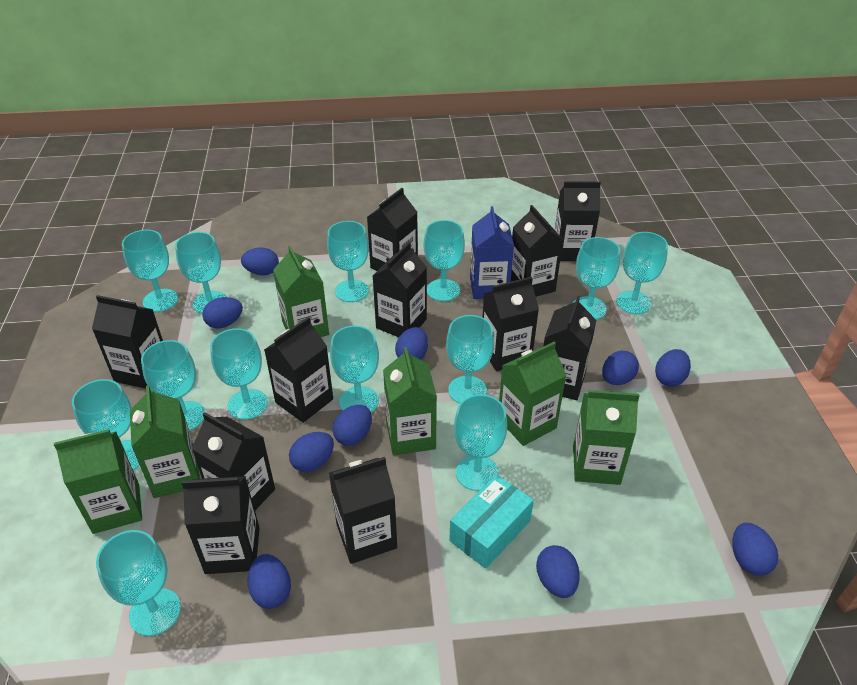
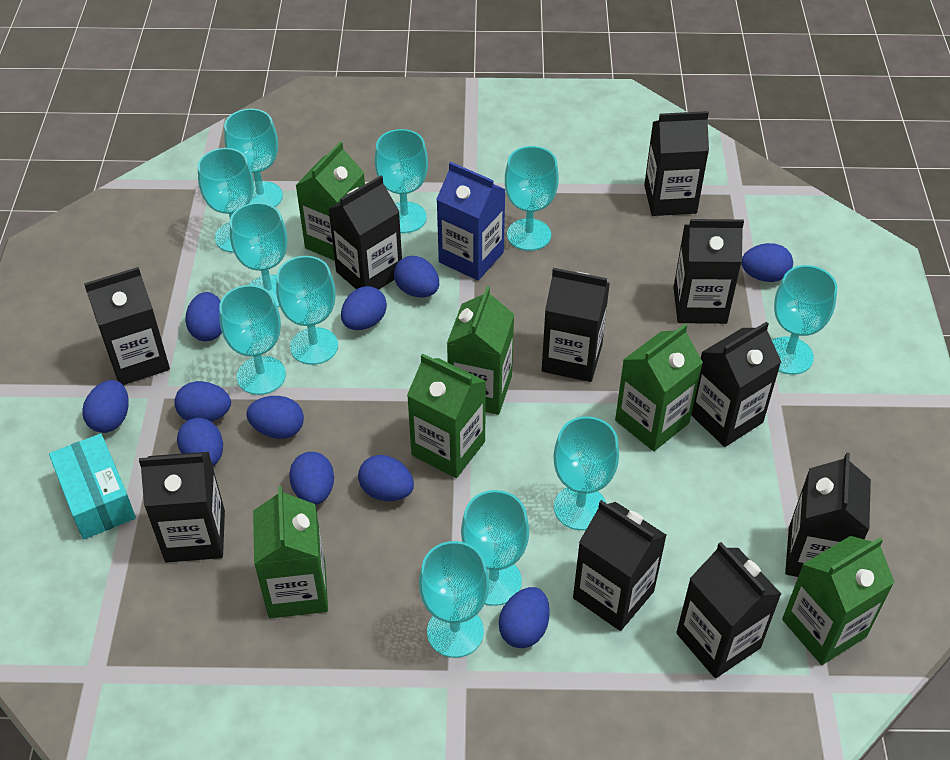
black carton: 11 -> 10
blue egg: 10 -> 11
turquoise goblet: 13 -> 11

